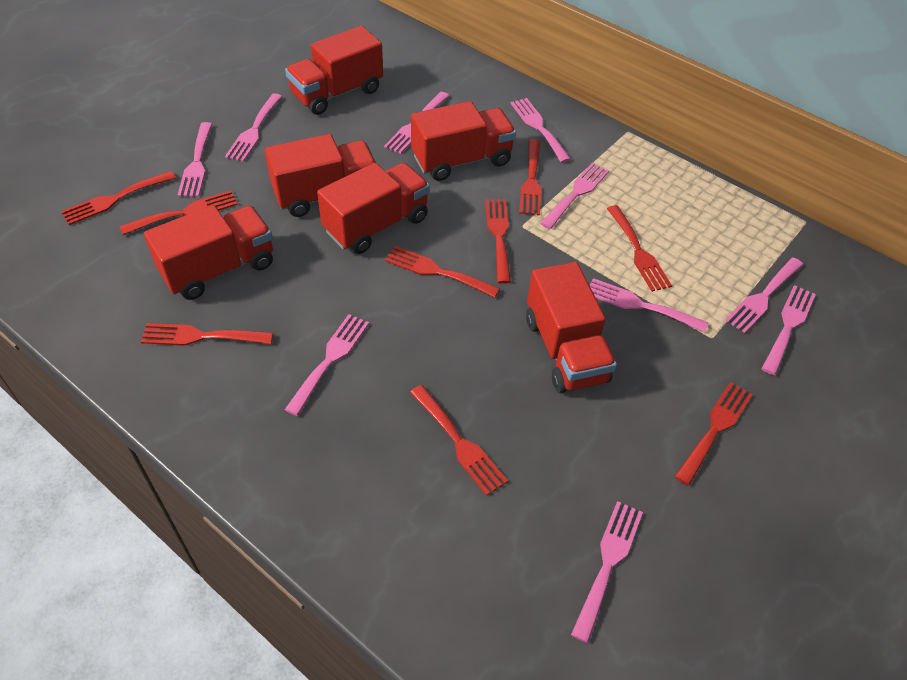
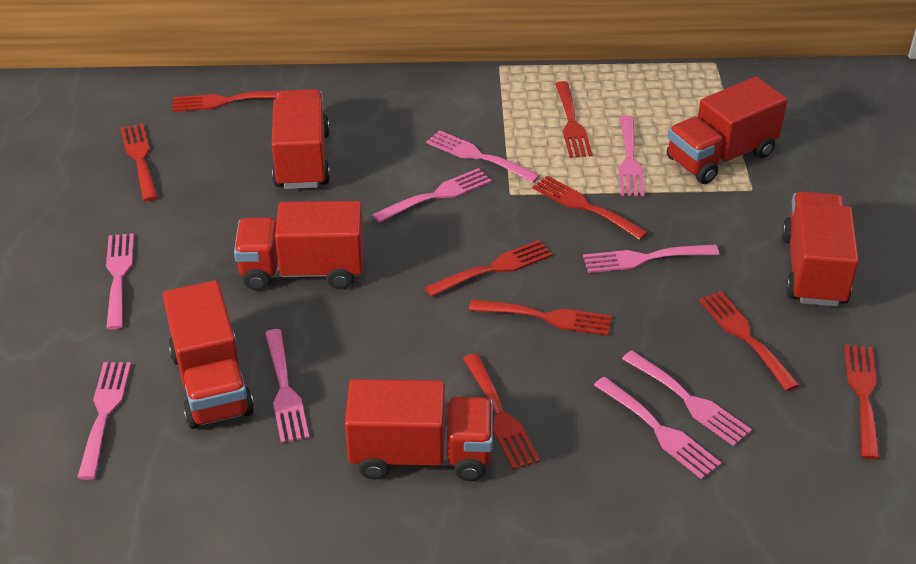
pink fork: 10 -> 9

